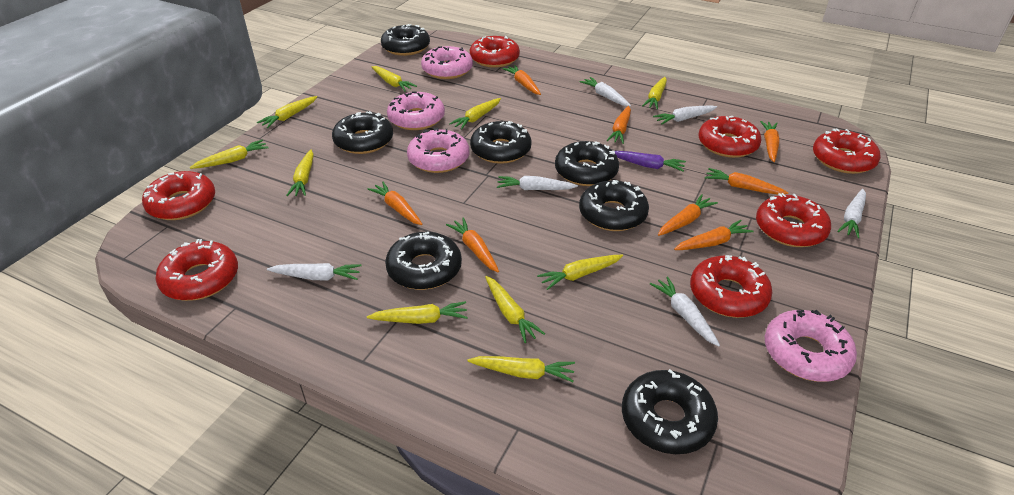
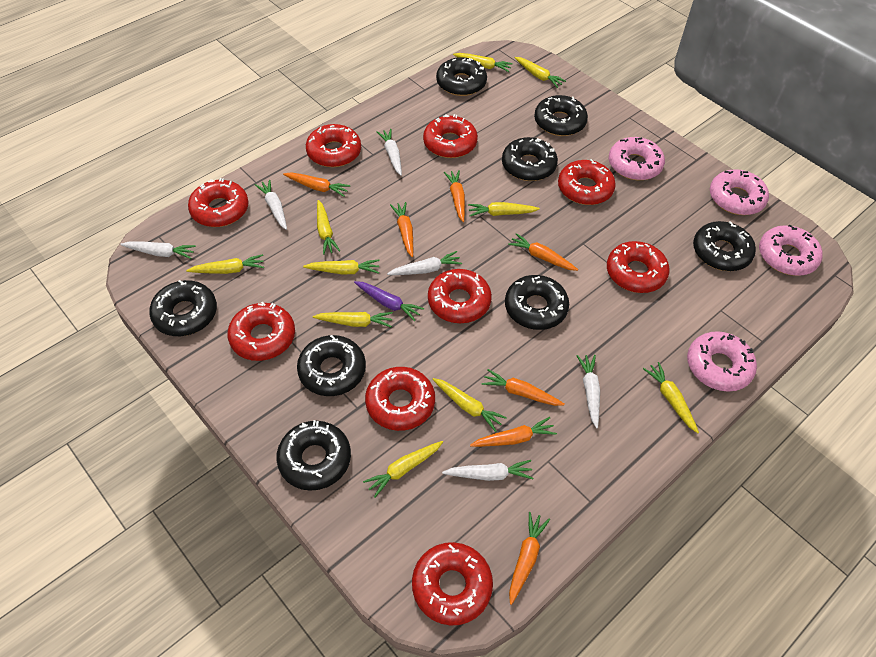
black donut: 7 -> 8
orange carrot: 8 -> 7
red donut: 7 -> 9

